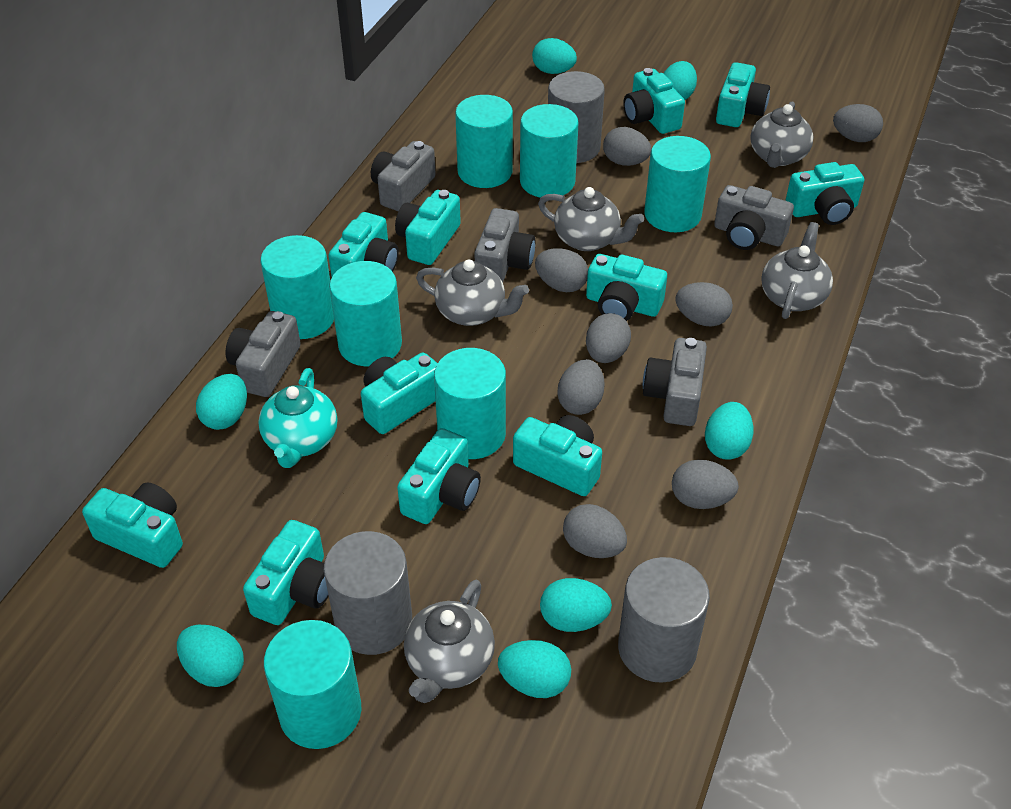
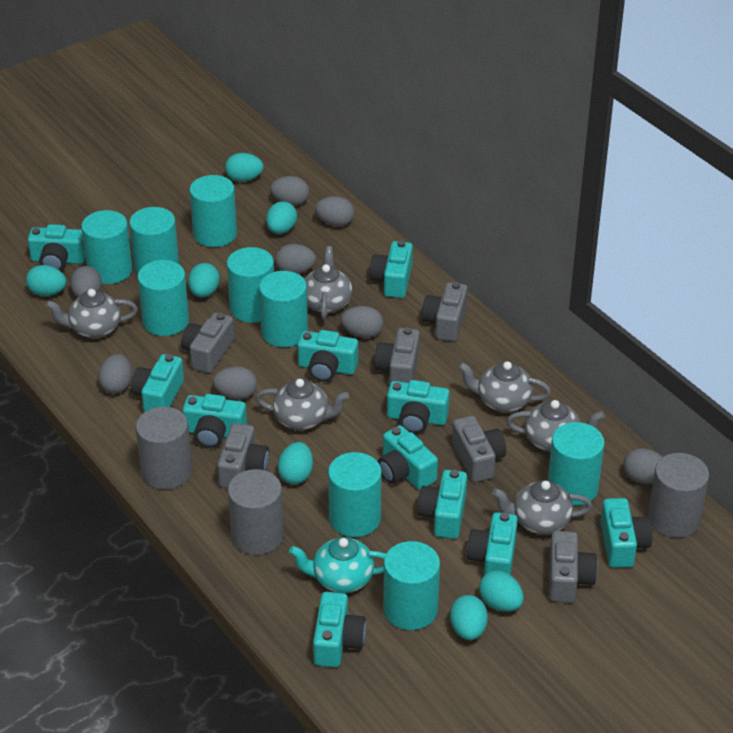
grey camera: 5 -> 6
grey teapot: 5 -> 6
turquoise cylinder: 7 -> 9

